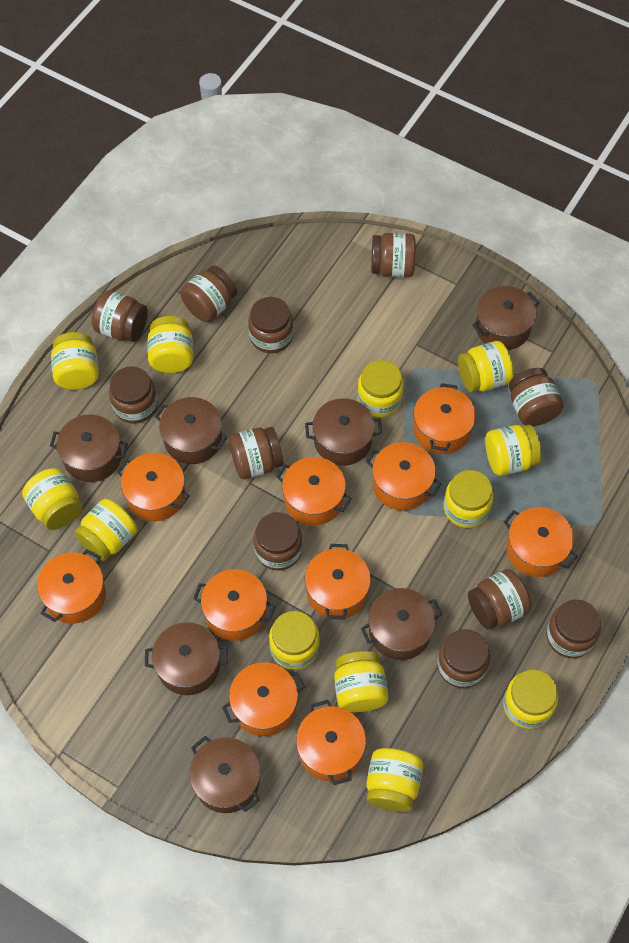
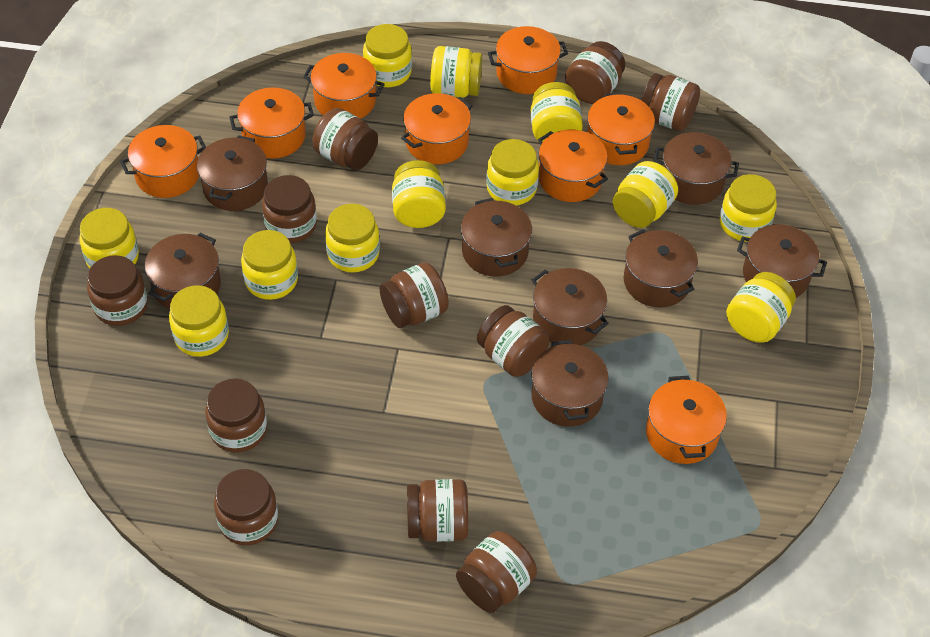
brown pot: 7 -> 8
orange pot: 10 -> 8

